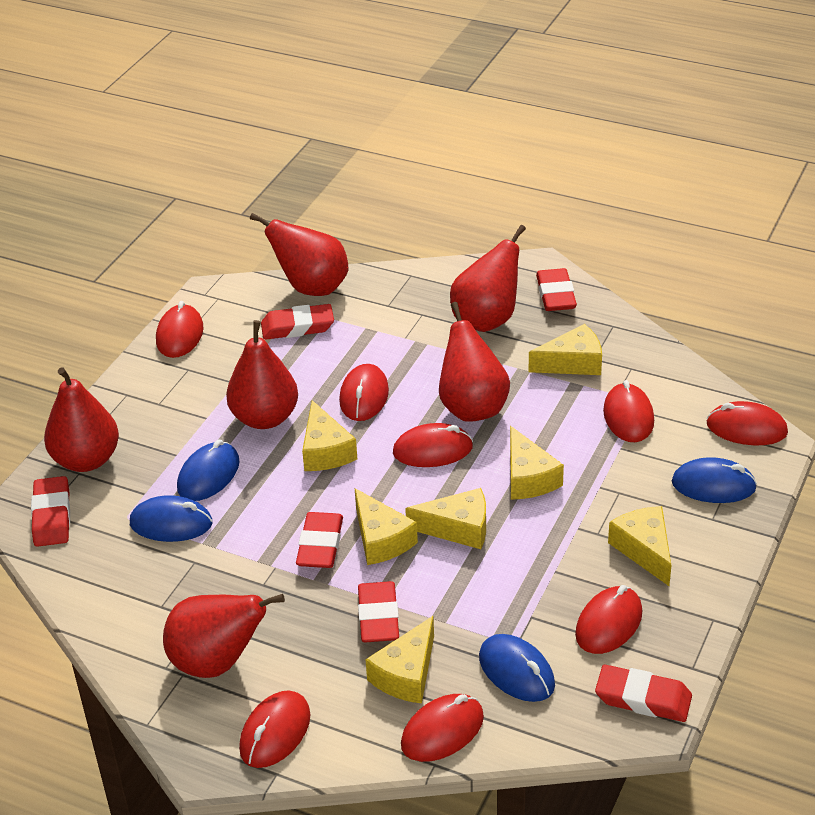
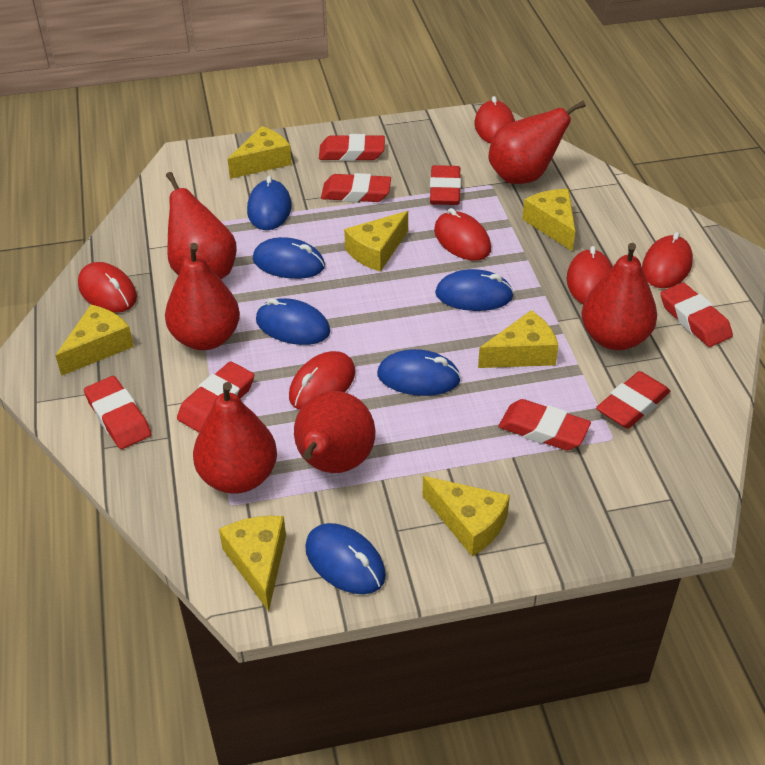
blue mouse: 4 -> 6
red eraser: 6 -> 8
red mouse: 8 -> 6

